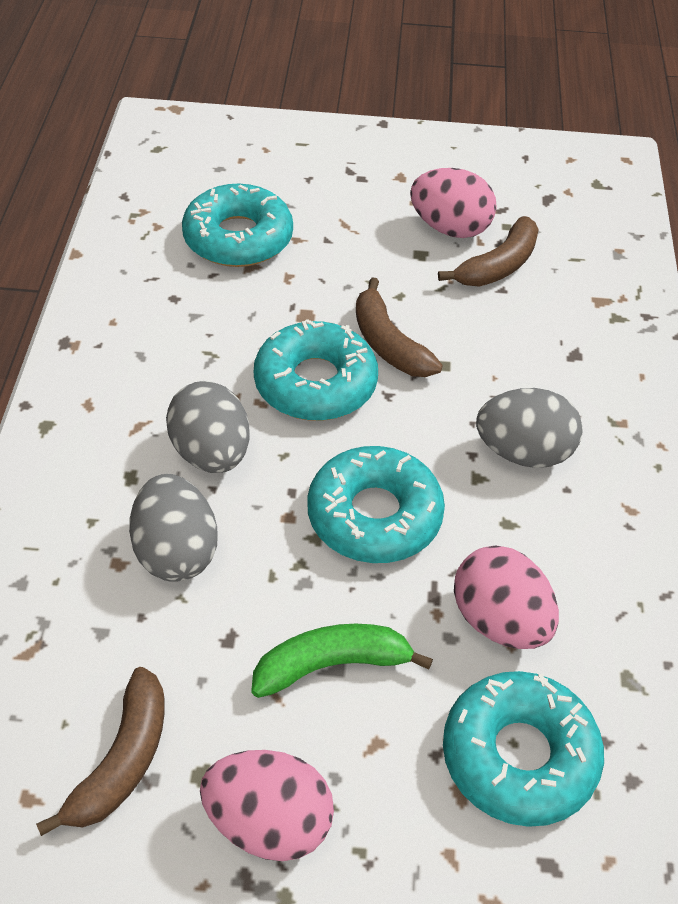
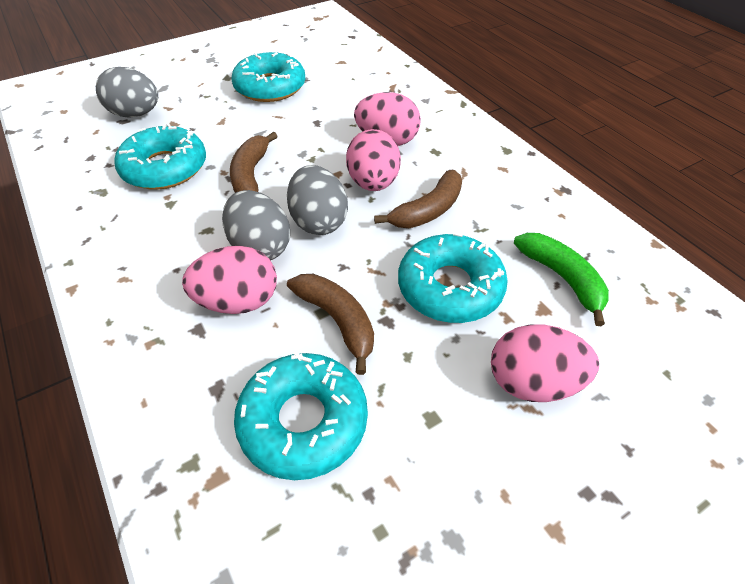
pink egg: 3 -> 4

